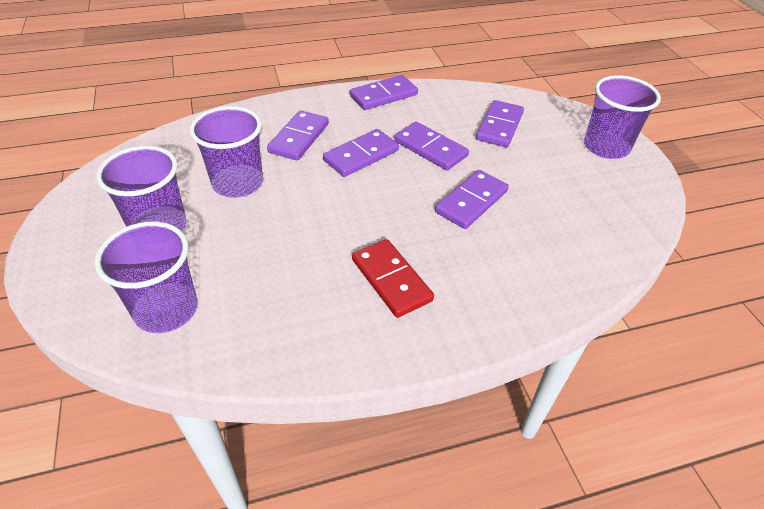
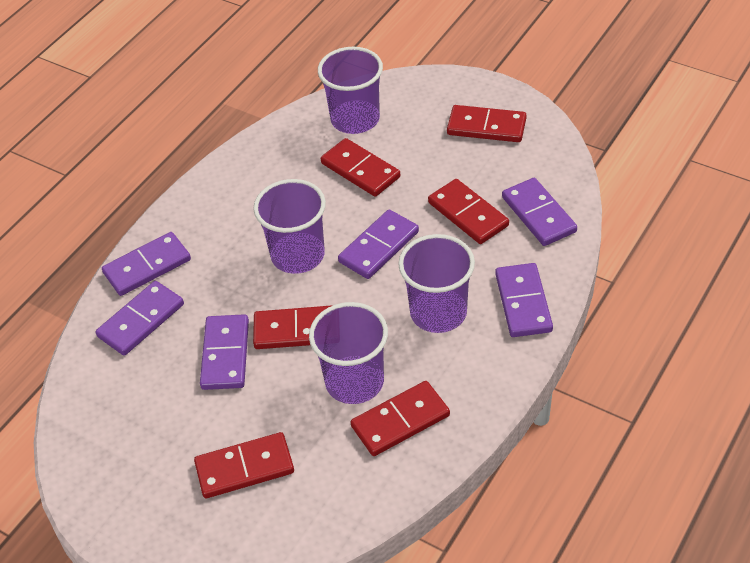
red domino: 1 -> 6

